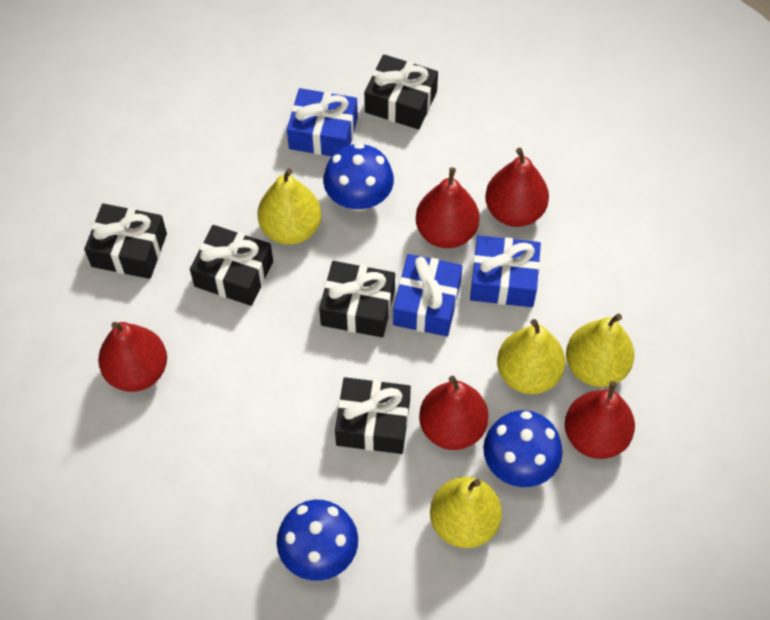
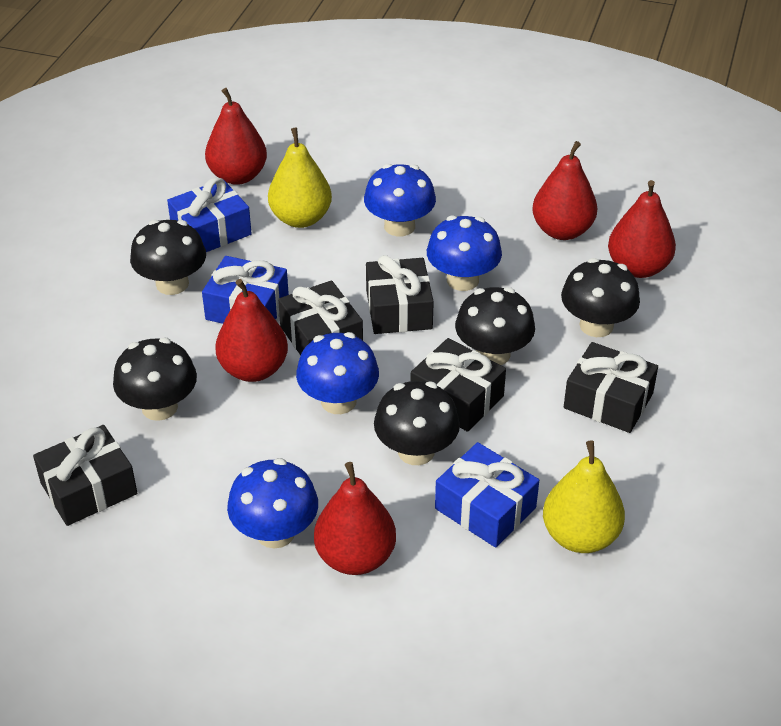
black mushroom: 0 -> 5
blue mushroom: 3 -> 4
yellow pear: 4 -> 2

